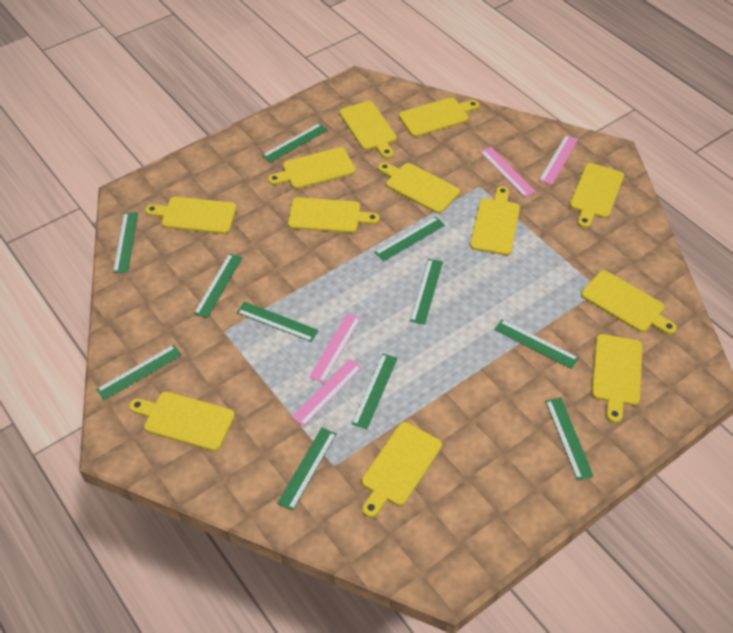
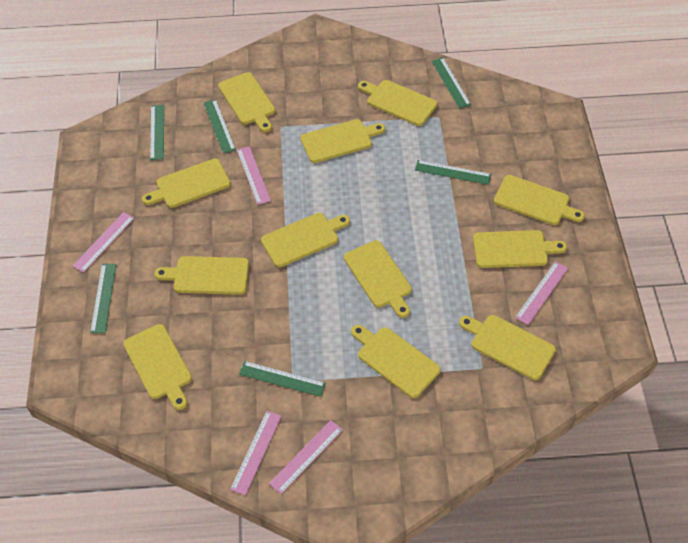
green ruler: 11 -> 6
pink ruler: 4 -> 5

